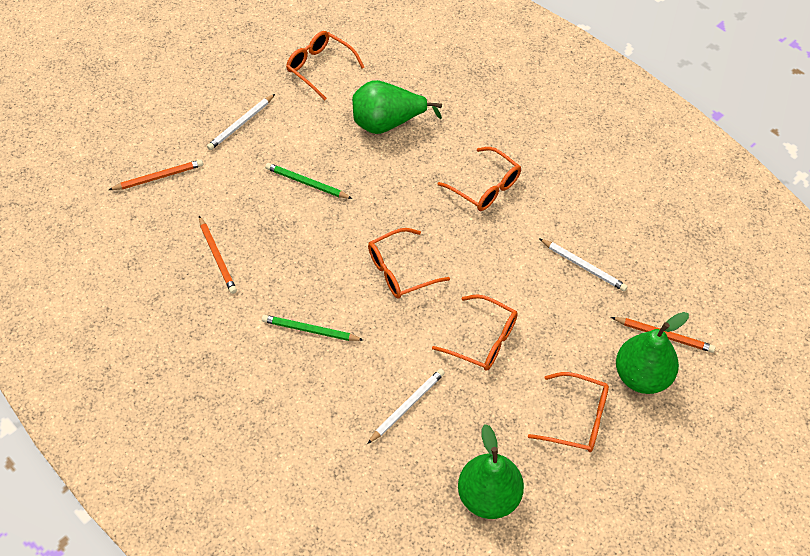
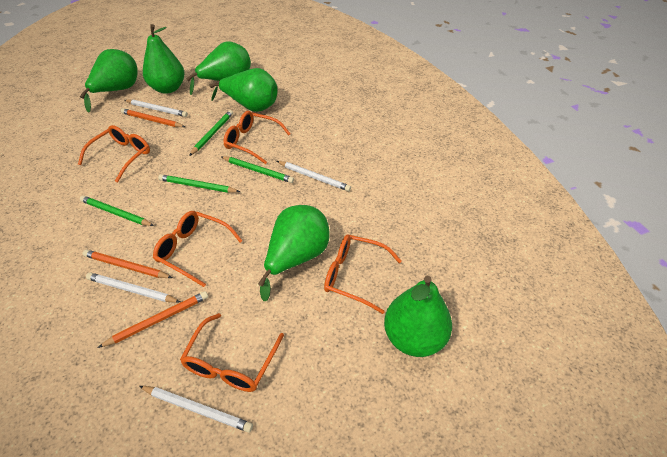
green pear: 3 -> 6
green pencil: 2 -> 4
white pencil: 3 -> 4

